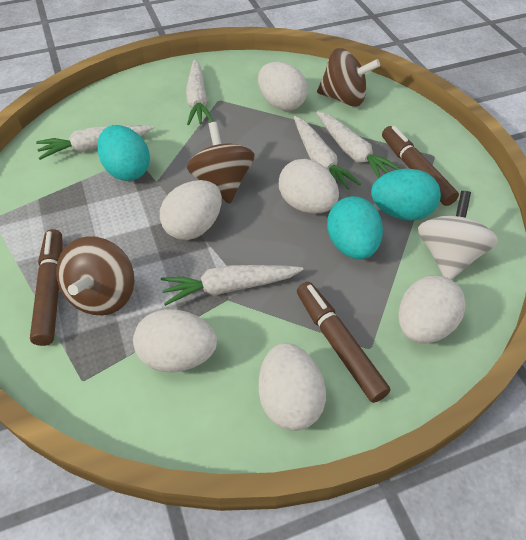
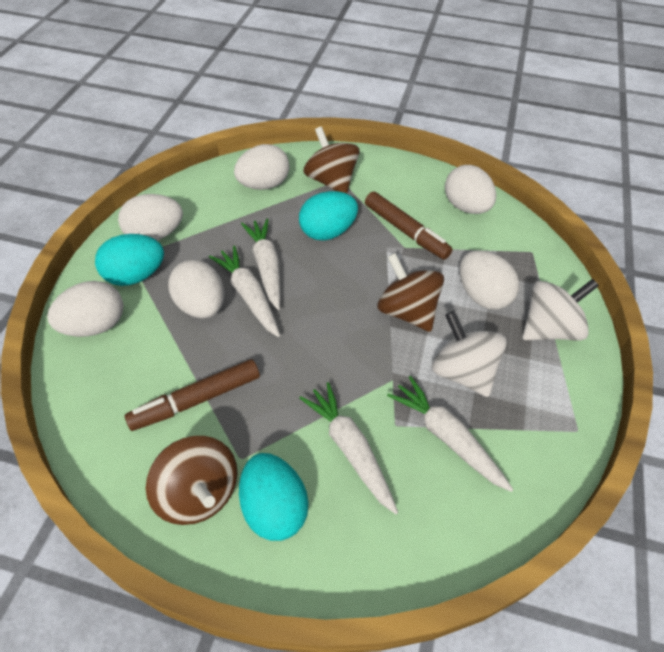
brown marker: 3 -> 2
white carrot: 5 -> 4
white spinning top: 1 -> 2

